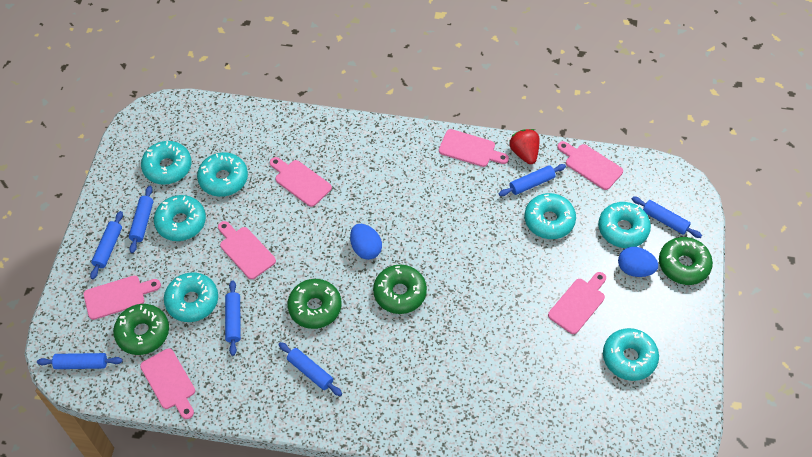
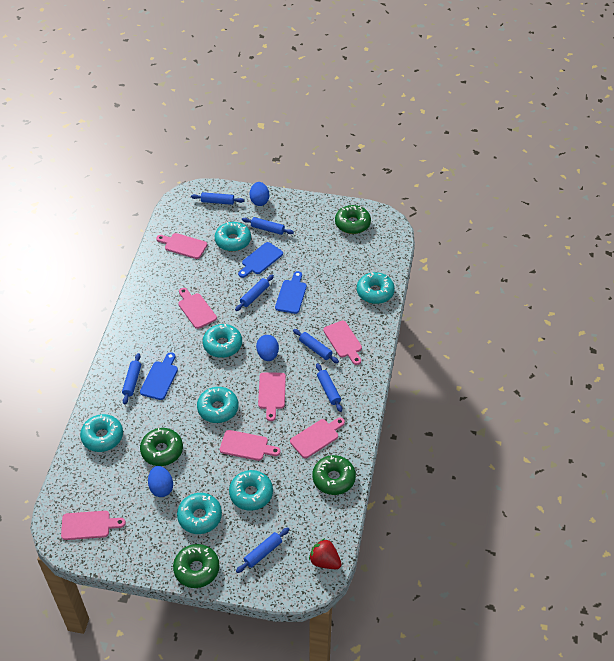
blue cutting board: 0 -> 3
blue egg: 2 -> 3

